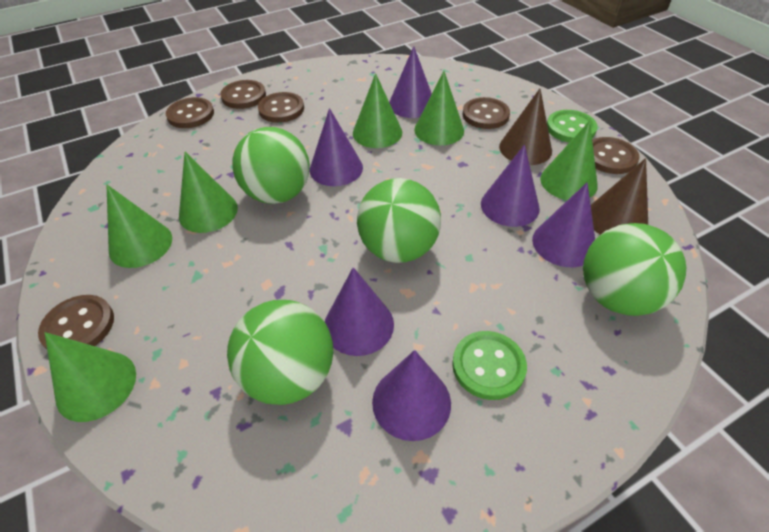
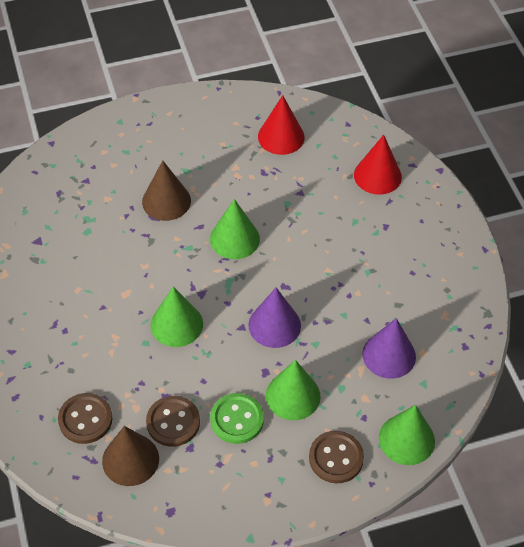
brown button: 6 -> 3
green ball: 4 -> 0
green button: 2 -> 1
green cone: 6 -> 4
purple cone: 6 -> 2
red cone: 0 -> 2

